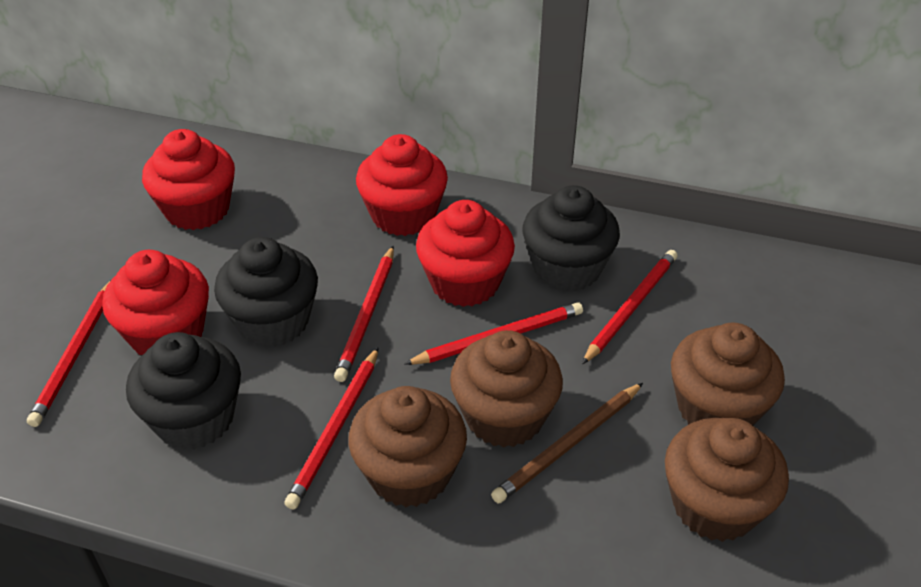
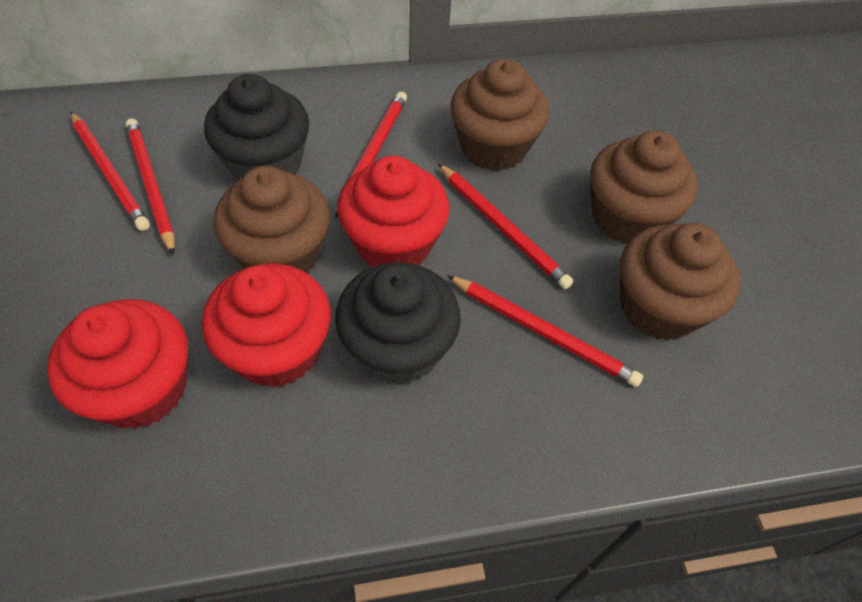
black cupcake: 3 -> 2
brown pencil: 1 -> 0
red cupcake: 4 -> 3

